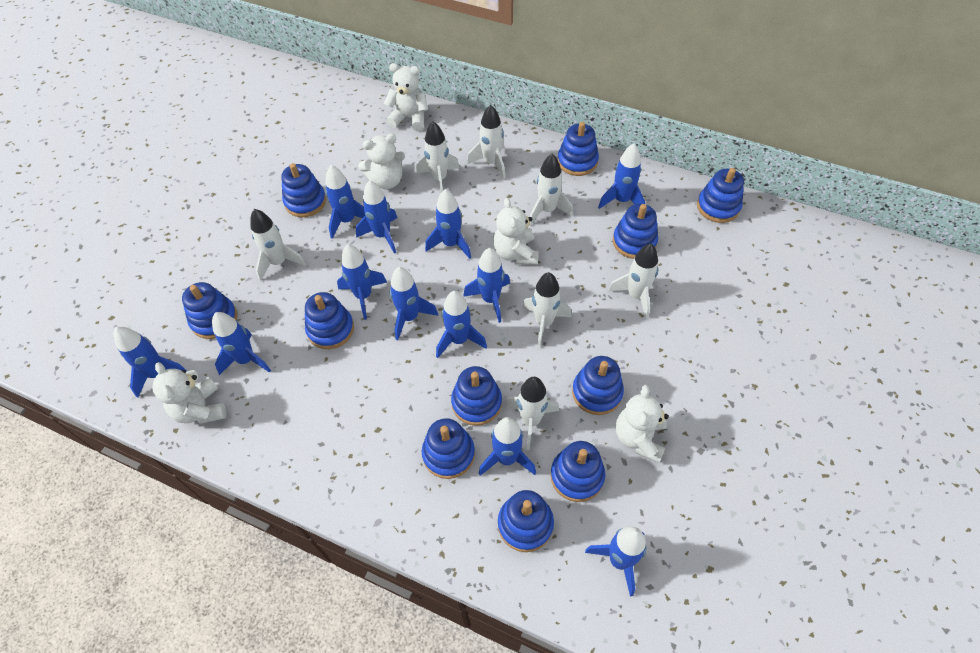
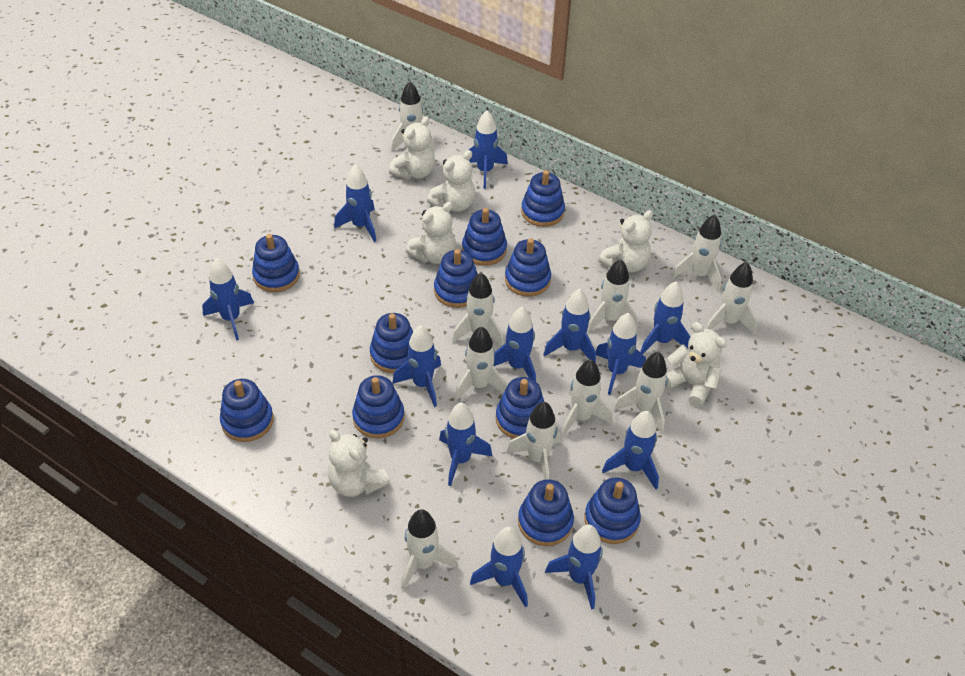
white rocket: 7 -> 10
white teddy bear: 5 -> 6

